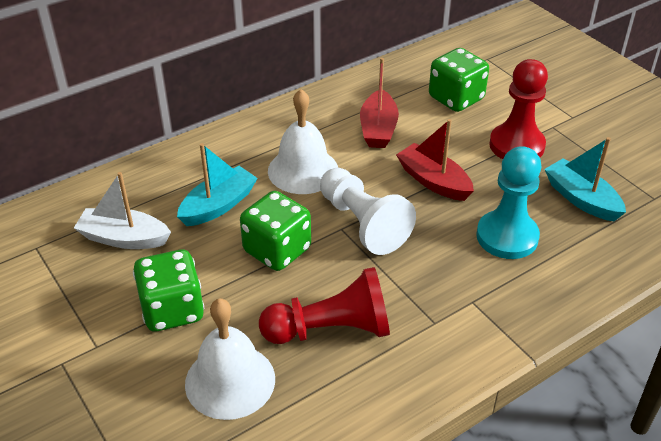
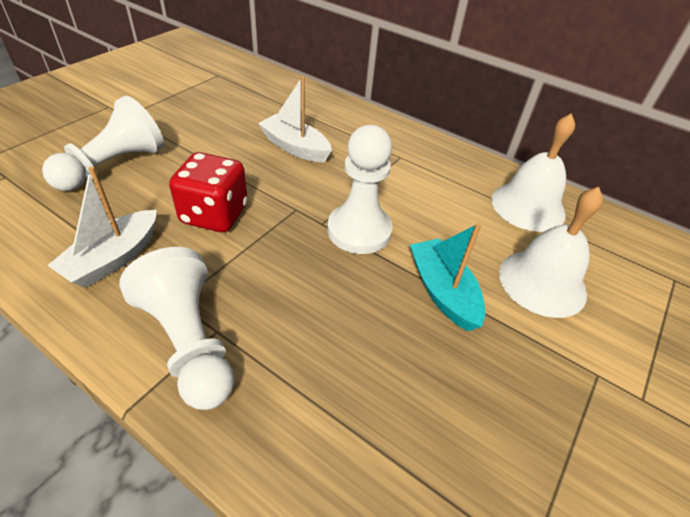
green dice: 3 -> 0
red boat: 2 -> 0
red dice: 0 -> 1
red pawn: 2 -> 0
turquoise boat: 2 -> 1
turquoise pawn: 1 -> 0
white boat: 1 -> 2
white pawn: 1 -> 3

